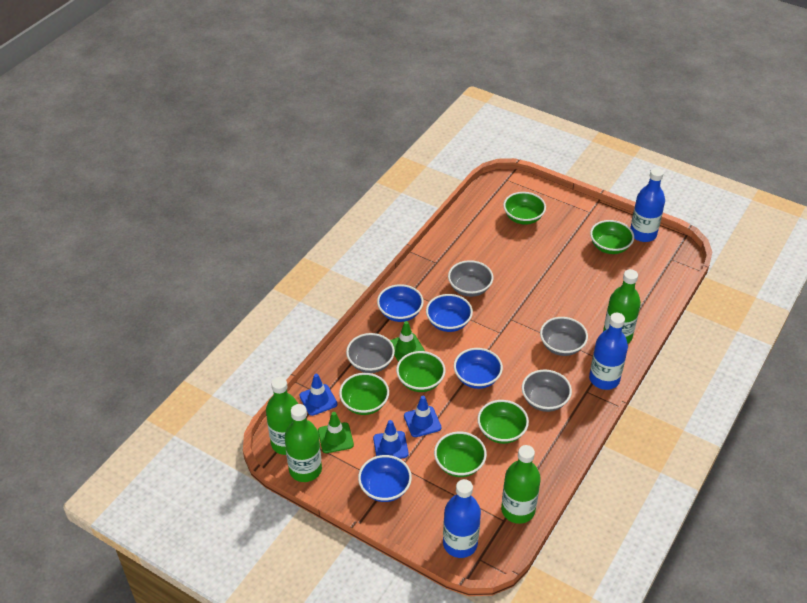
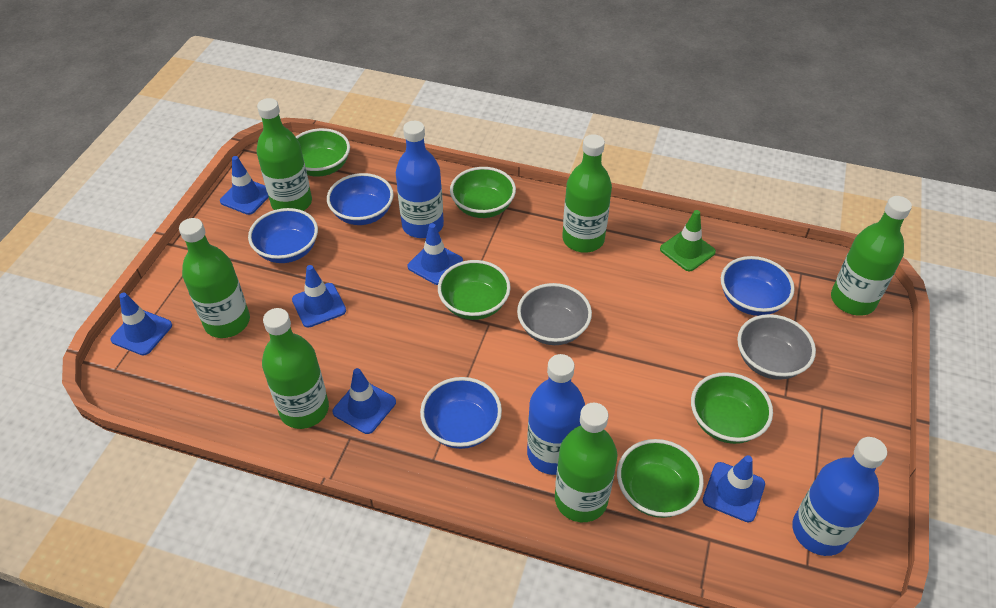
blue traffic cone: 3 -> 6
green bottle: 4 -> 6
green bowl: 6 -> 5
green traffic cone: 2 -> 1
grey bowl: 4 -> 2

